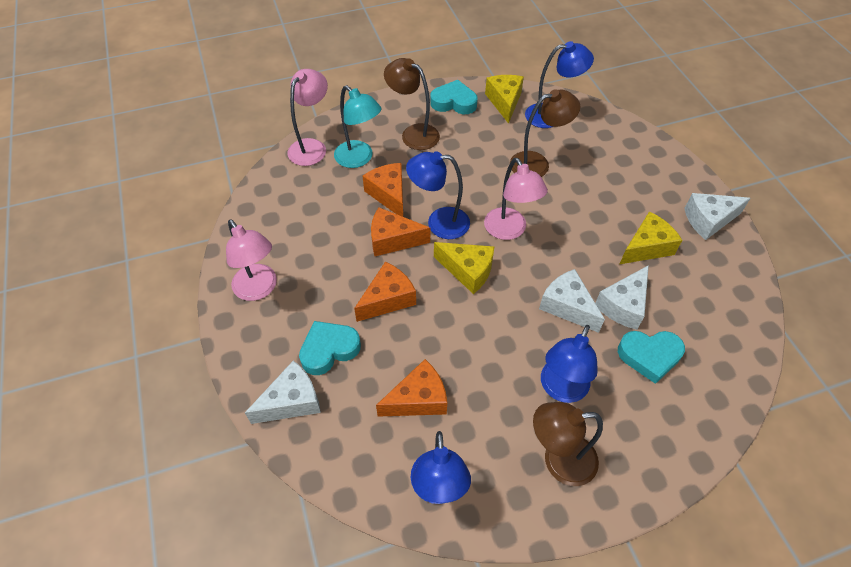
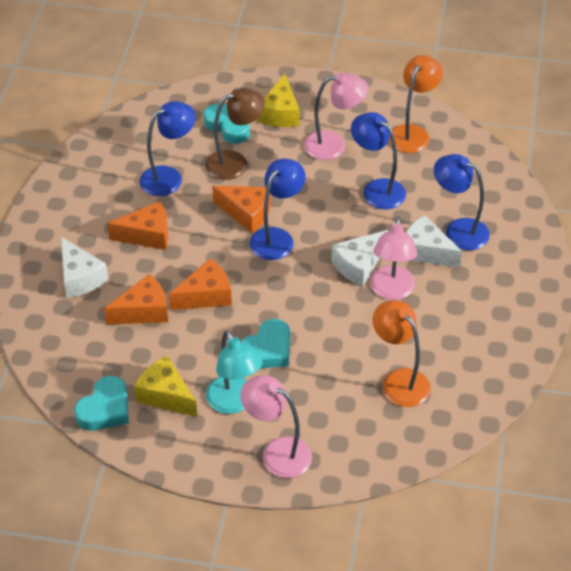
brown lamp: 3 -> 1
orange lamp: 0 -> 2
white cheese: 4 -> 3
yellow cheese: 3 -> 2

